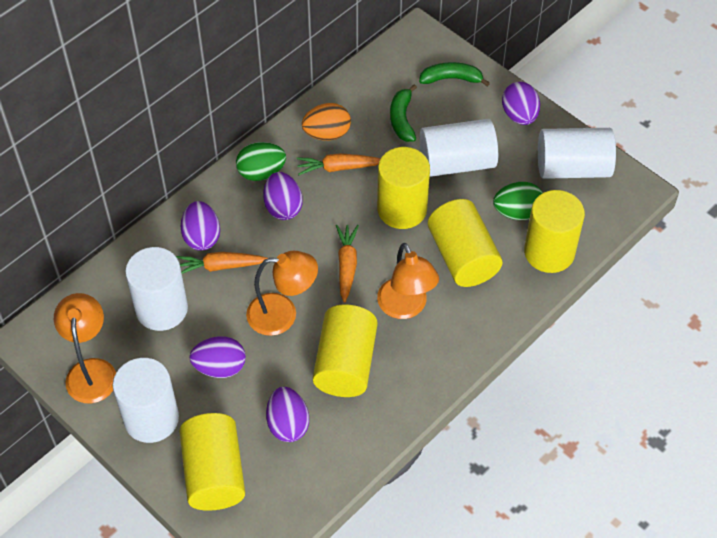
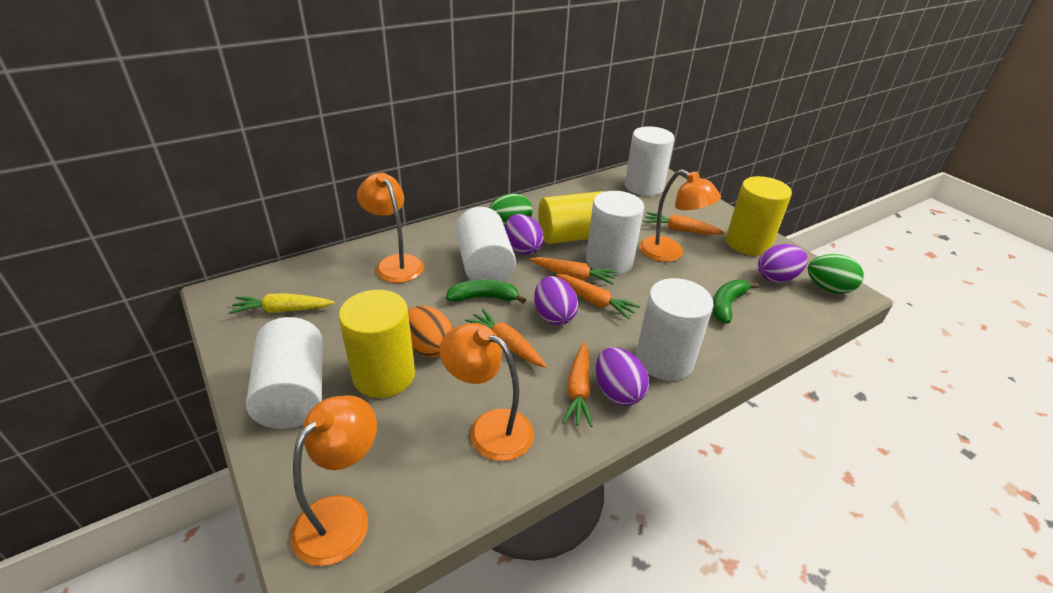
orange carrot: 3 -> 5
orange lamp: 3 -> 4
purple egg: 5 -> 4
white cylinder: 4 -> 5
yellow carrot: 0 -> 1
yellow cylinder: 5 -> 3

